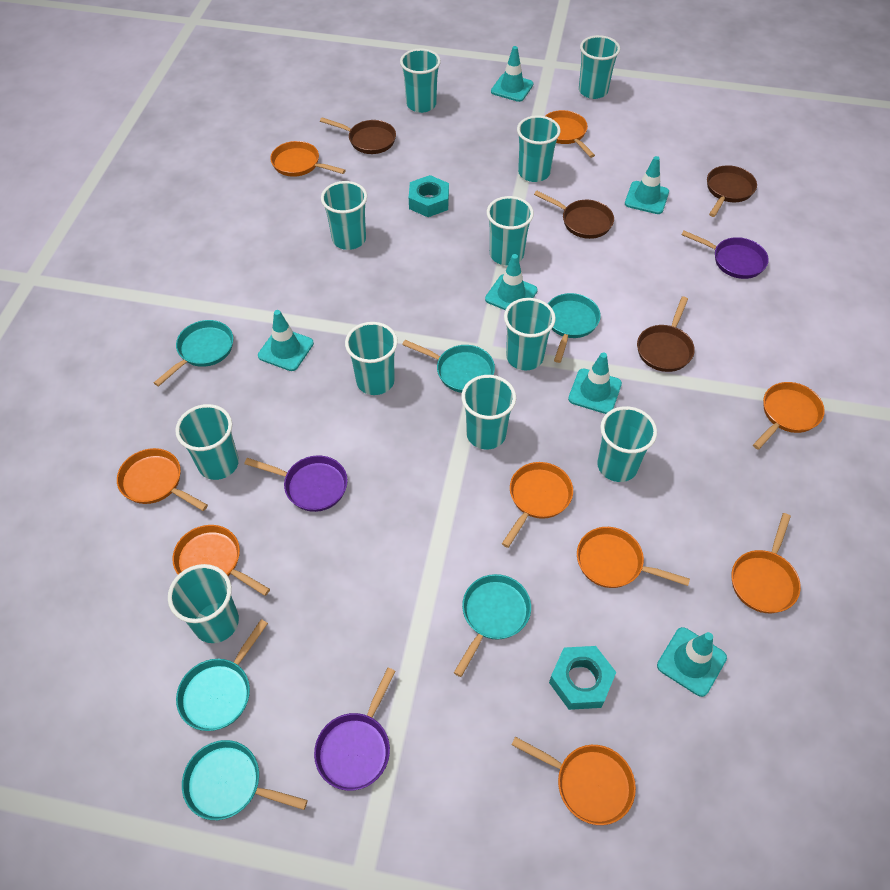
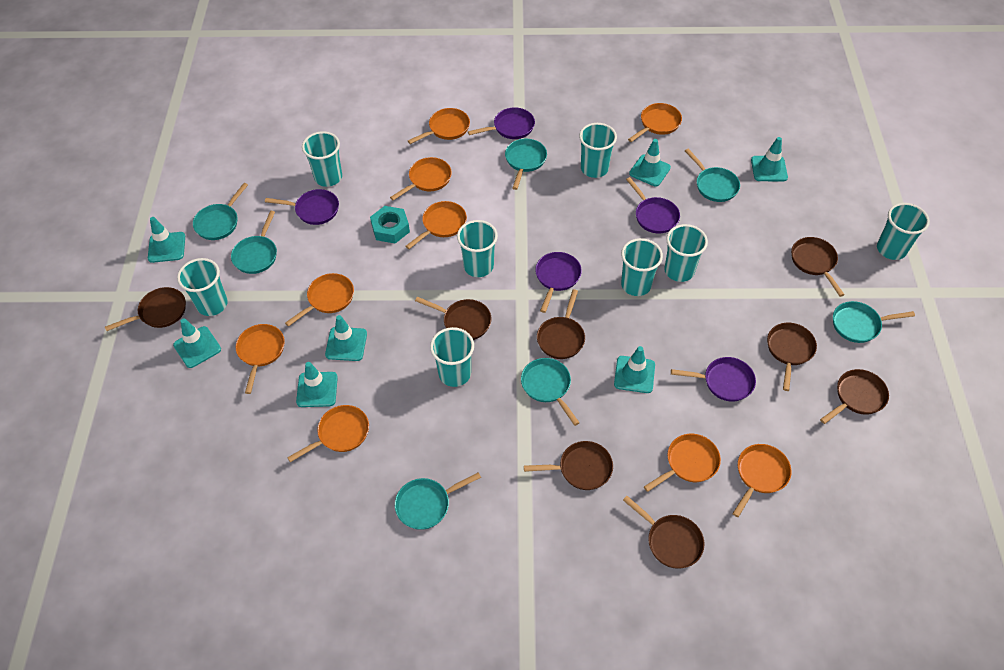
brown pan: 4 -> 8
purple pan: 3 -> 5
turquoise cup: 11 -> 8
turquoise nut: 2 -> 1
turquoise pan: 6 -> 7
turquoise traffic cone: 6 -> 7

